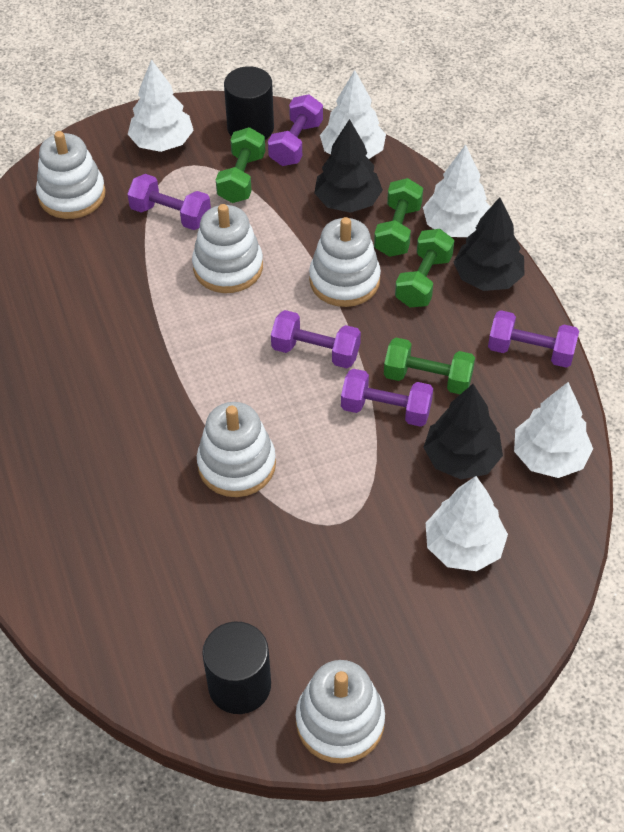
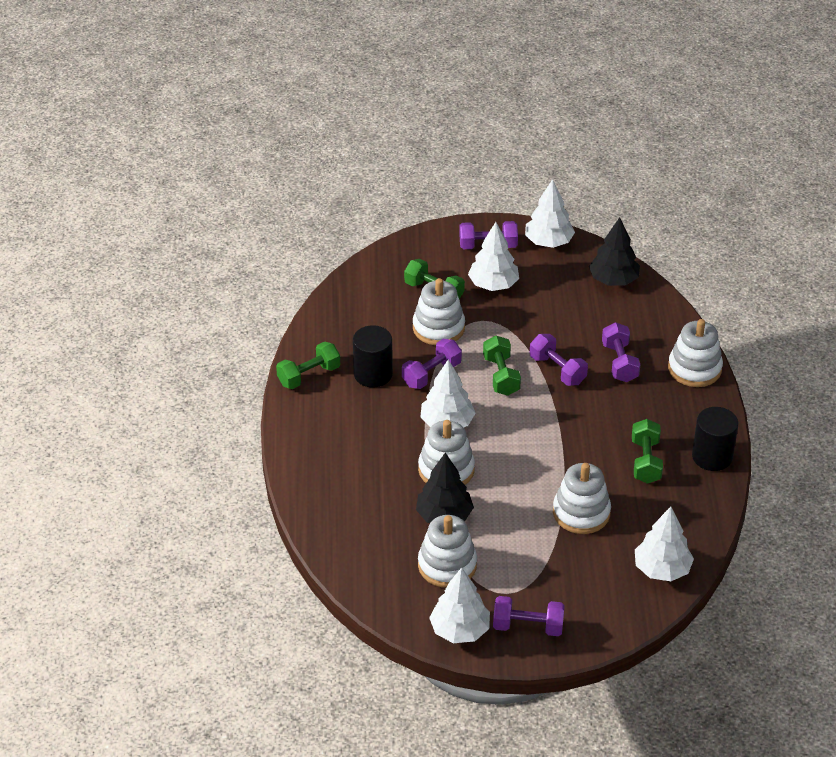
black tree: 3 -> 2

